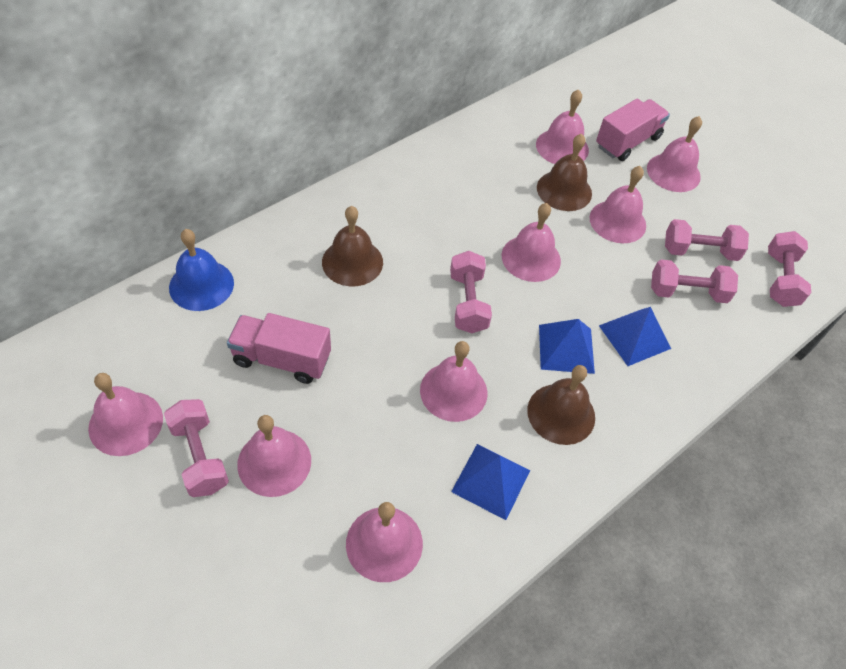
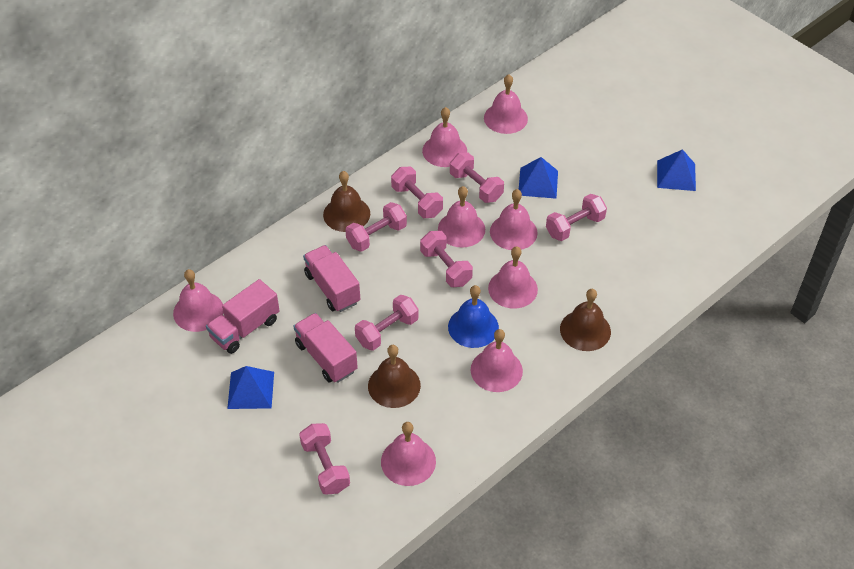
pink dumbbell: 5 -> 7
pink truck: 2 -> 3

